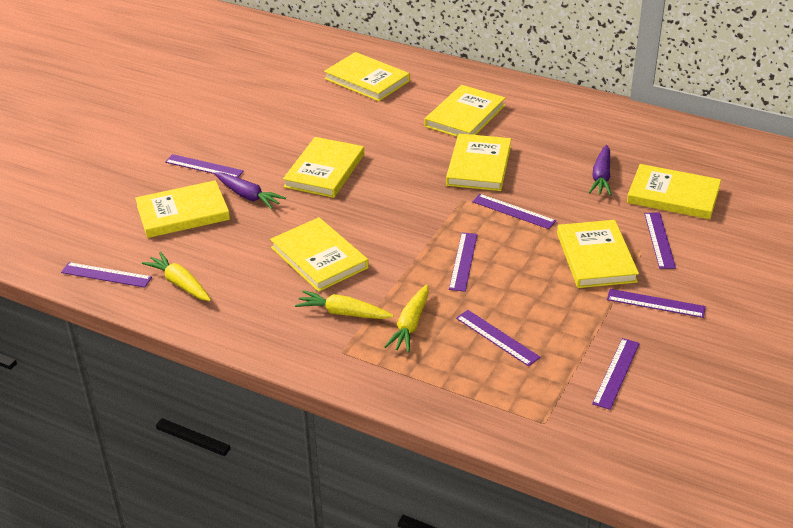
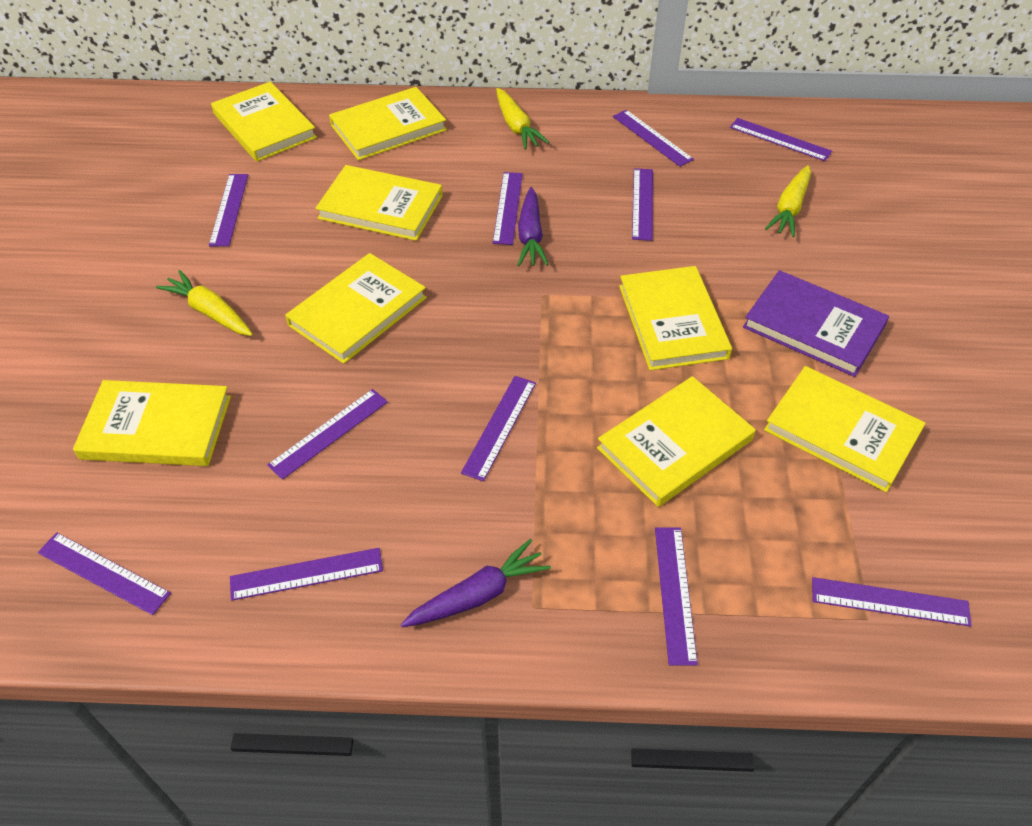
purple book: 0 -> 1
purple ruler: 8 -> 11

